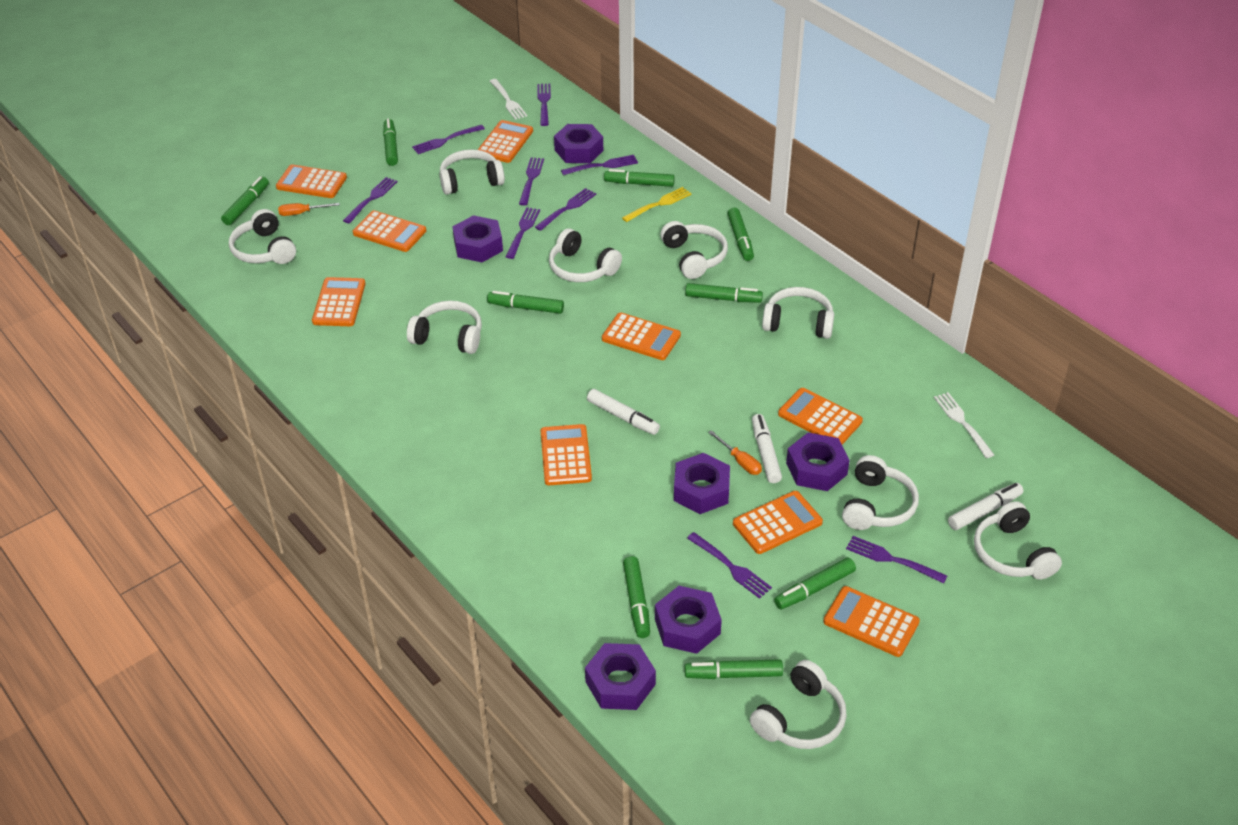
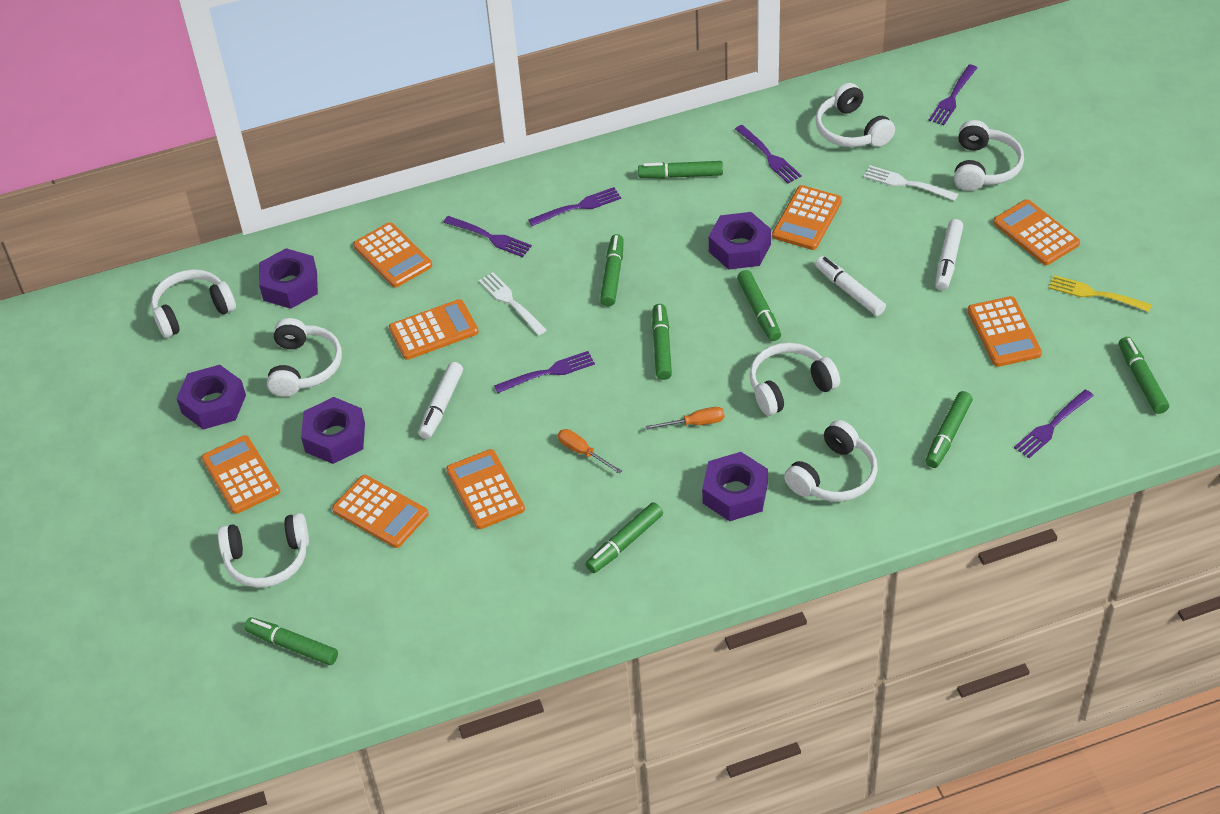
green marker: 9 -> 8
orange calculator: 9 -> 8
purple fork: 9 -> 6
purple nut: 6 -> 5
white headphones: 9 -> 7

